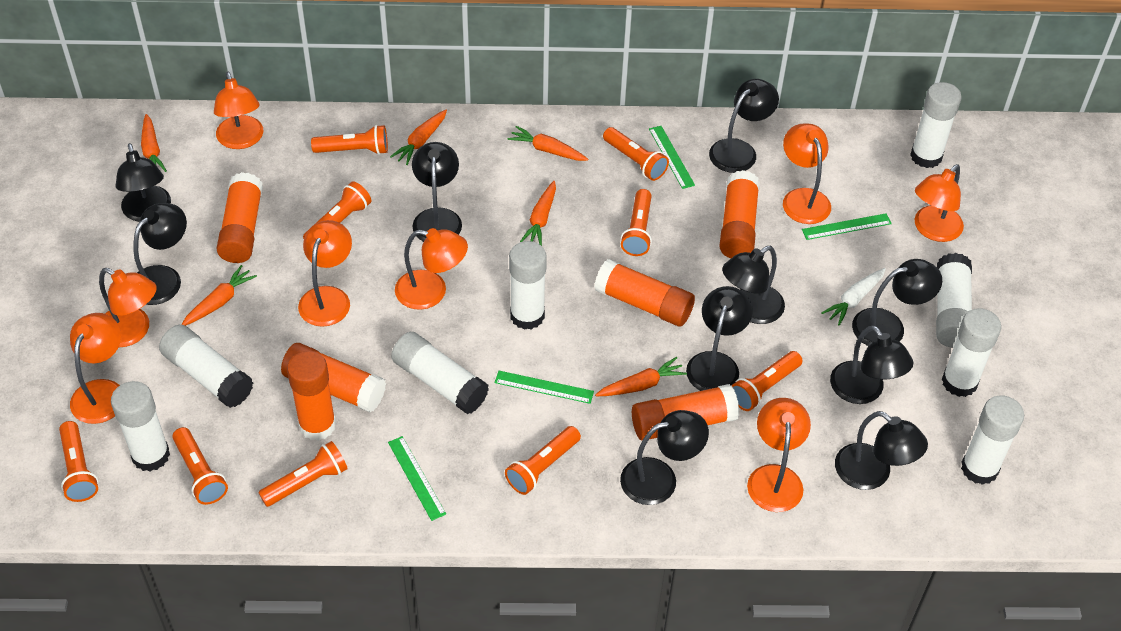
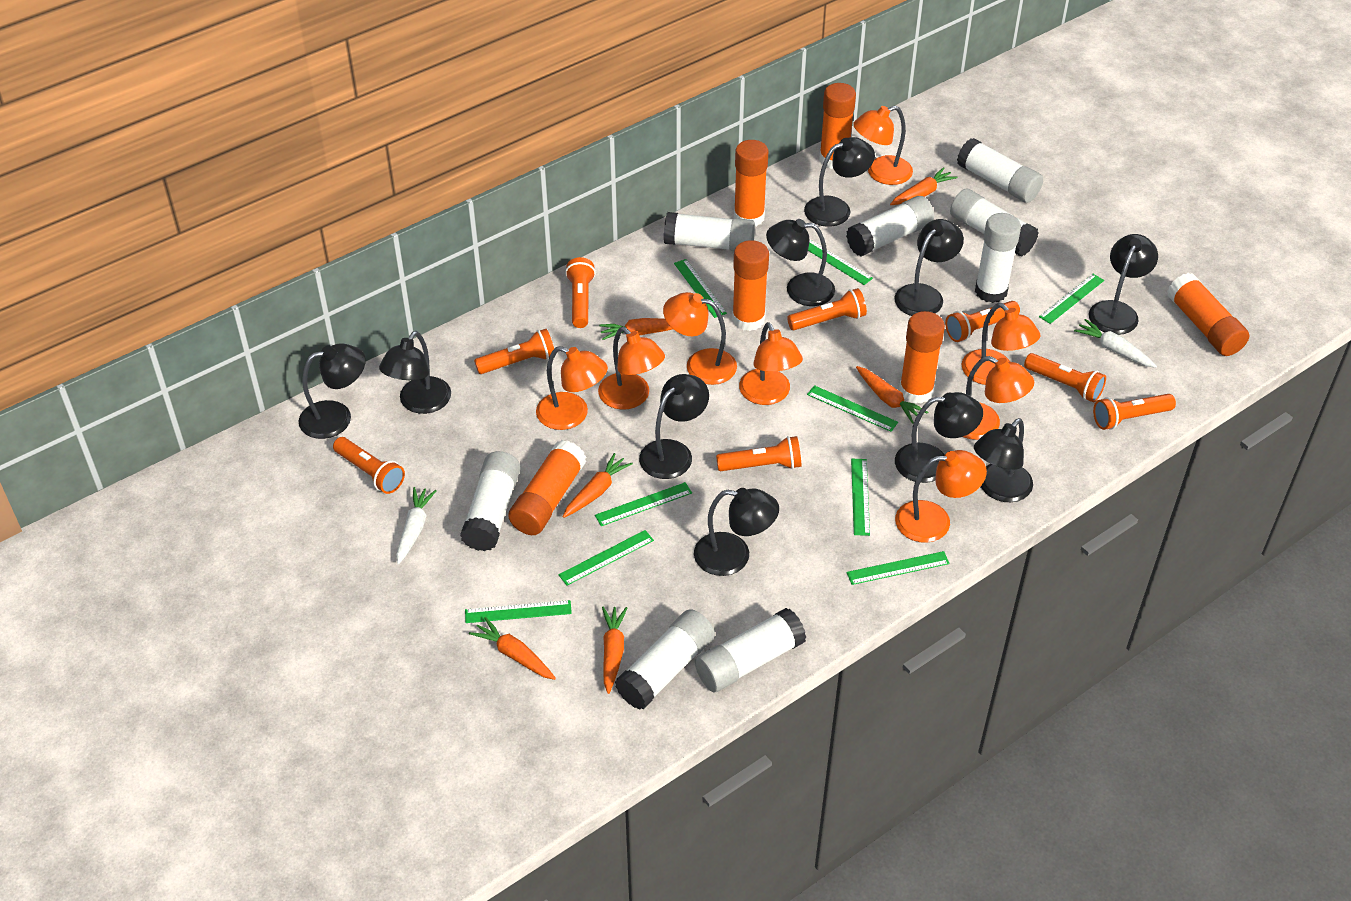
green ruler: 4 -> 9
orange flashlight: 9 -> 8
white carrot: 1 -> 2

